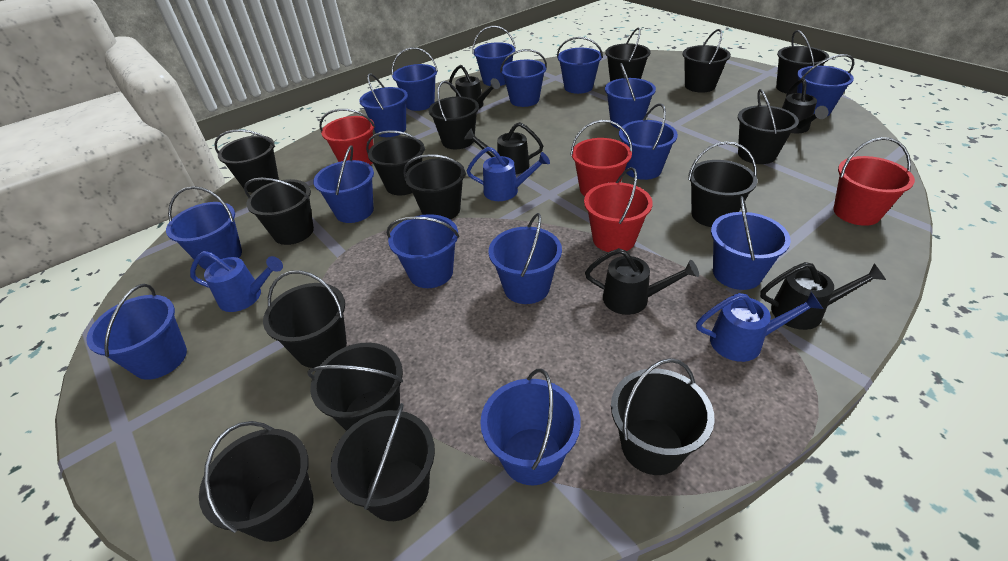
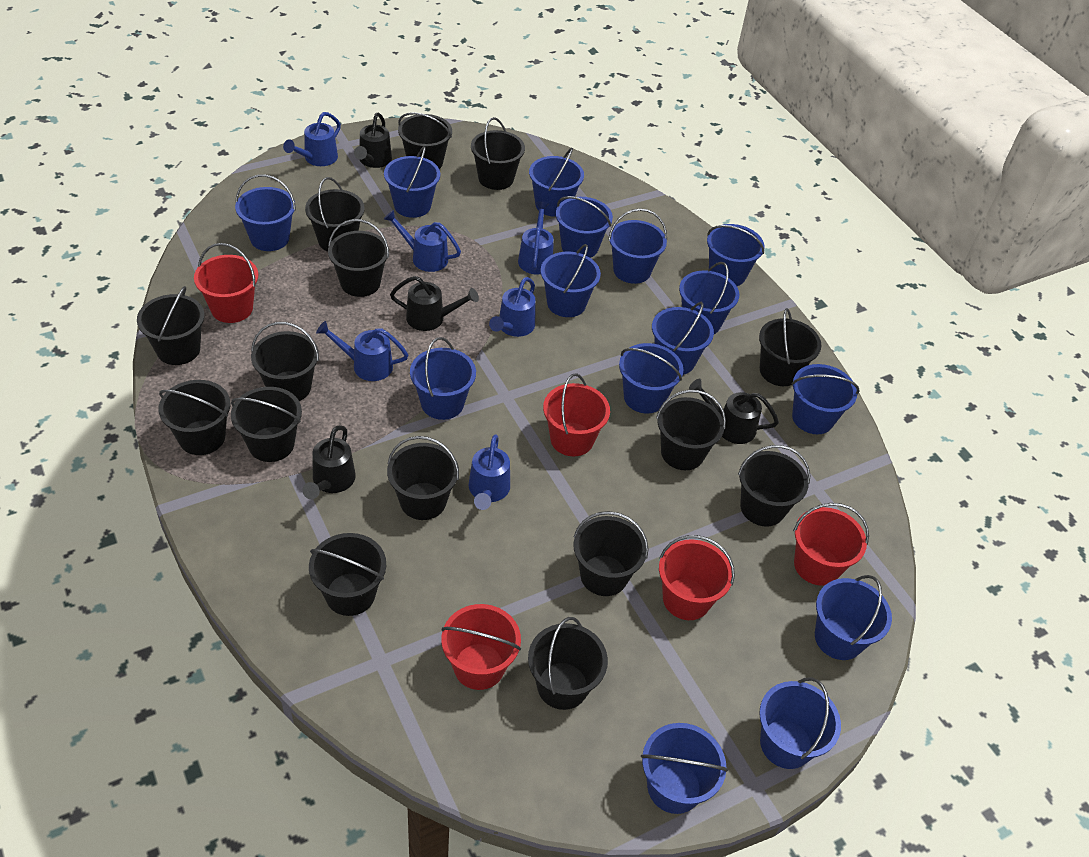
black watering can: 5 -> 4
blue watering can: 3 -> 6
red bucket: 4 -> 5

